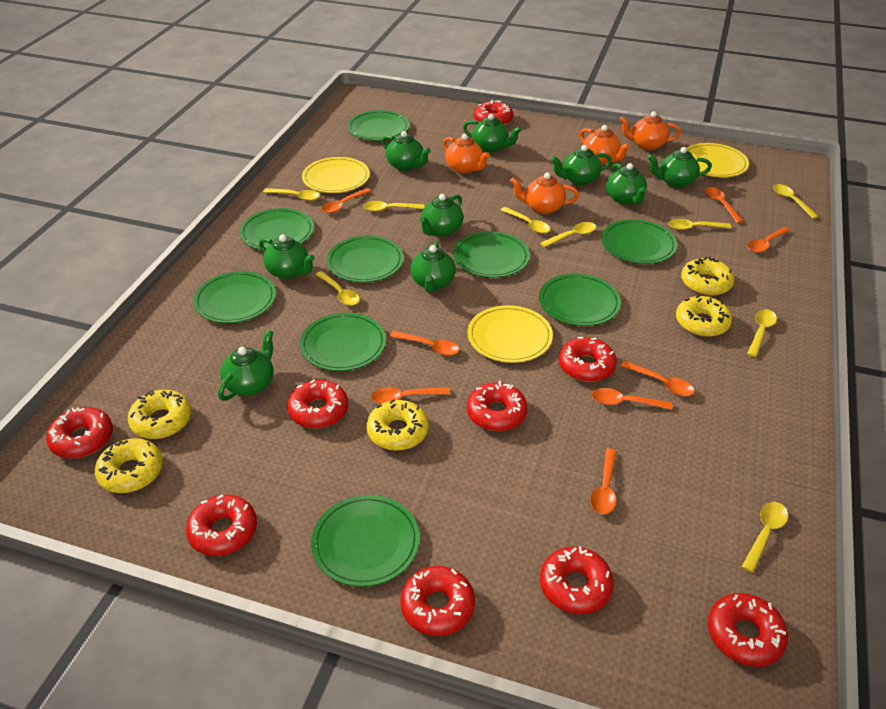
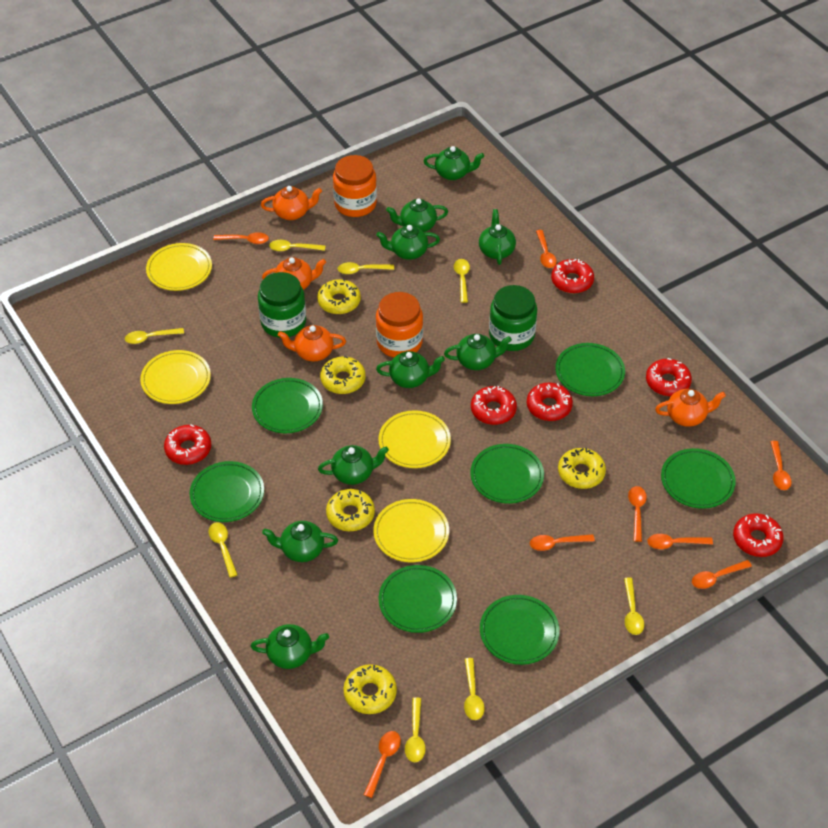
green jar: 0 -> 2
green plate: 9 -> 7
orange jar: 0 -> 2
red donut: 9 -> 6
yellow plate: 3 -> 4
yellow spoon: 9 -> 8

